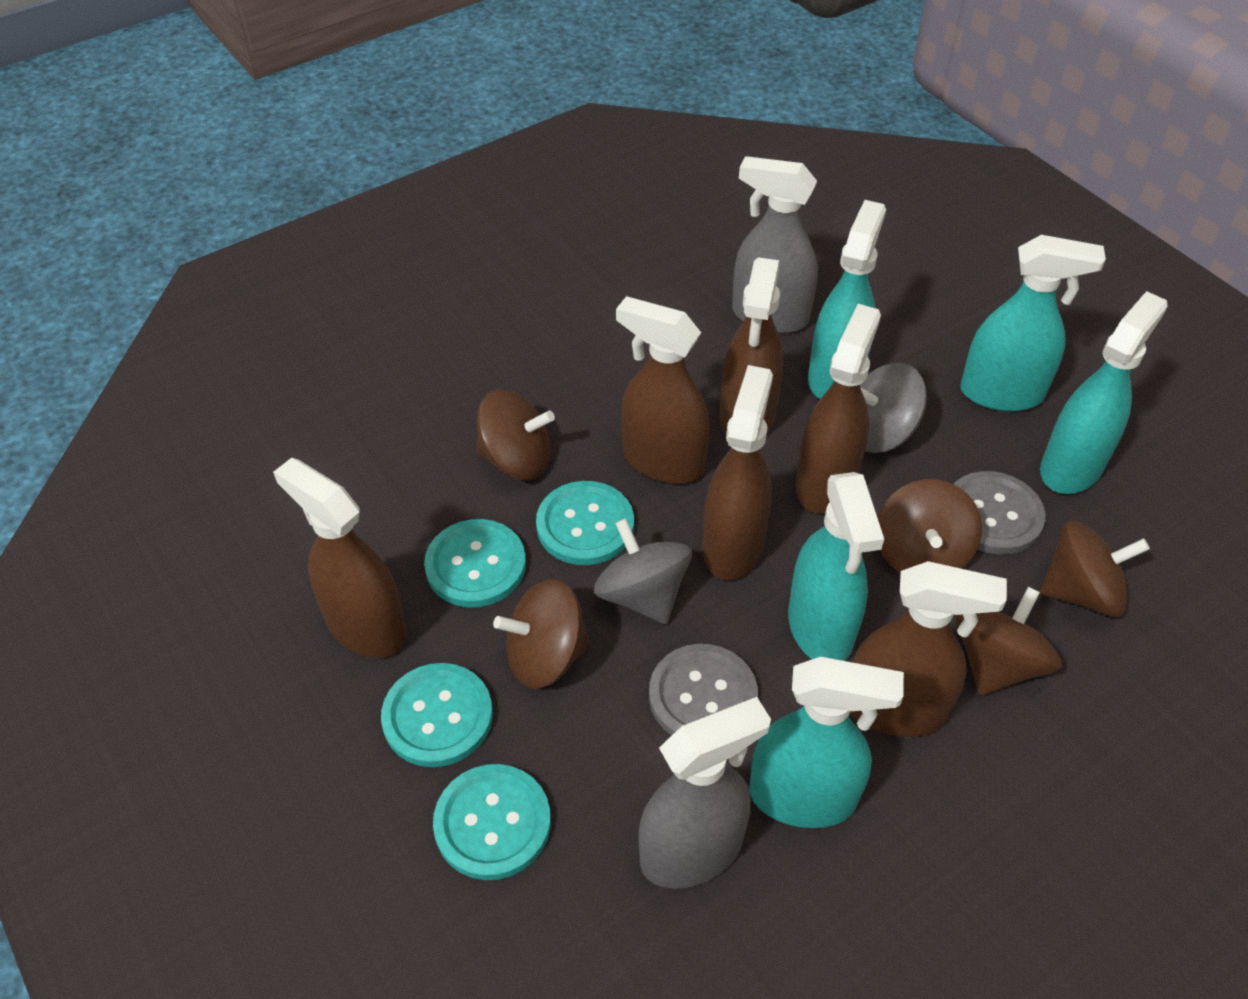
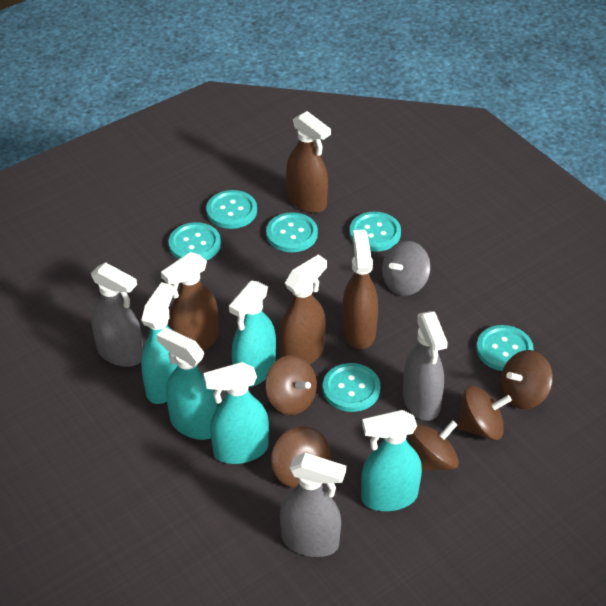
brown spray bottle: 6 -> 4
grey button: 2 -> 0
grey spinning top: 2 -> 1
grey spray bottle: 2 -> 3
turquoise button: 4 -> 6

